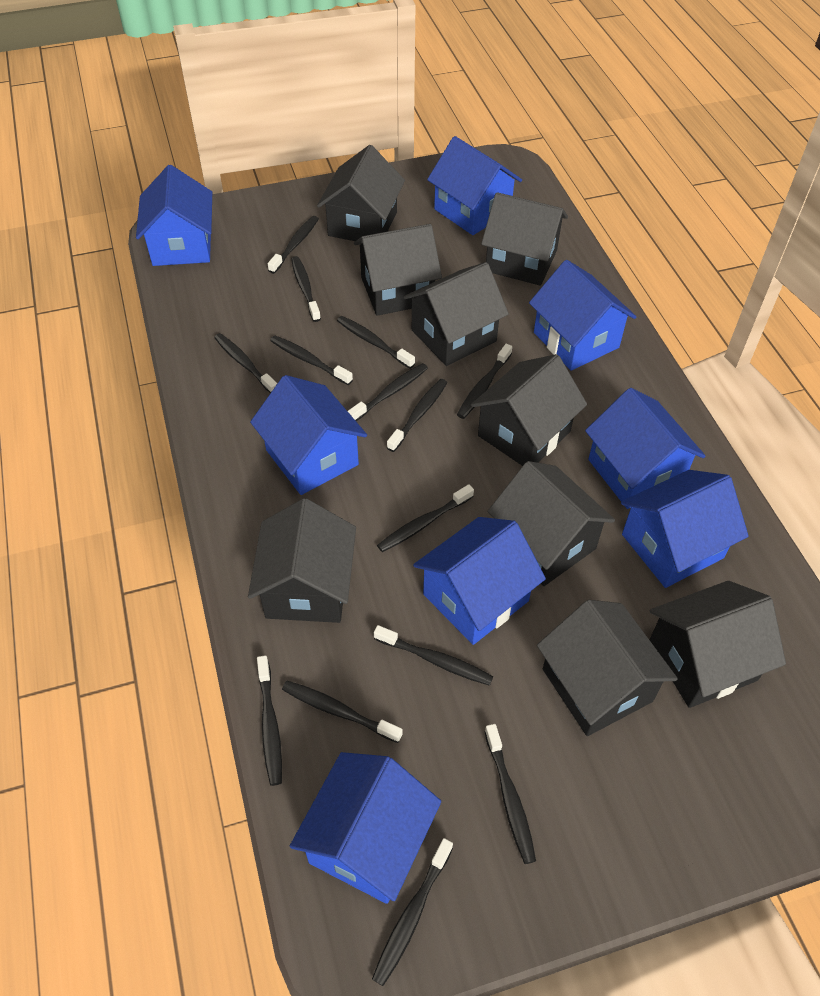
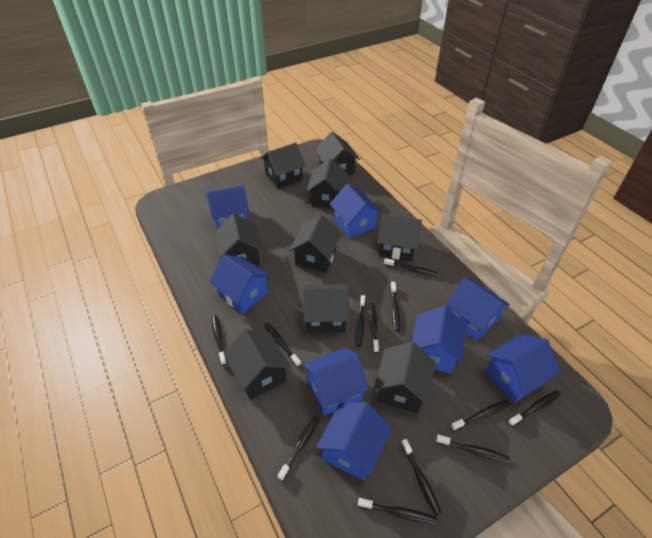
black toothbrush: 14 -> 12

